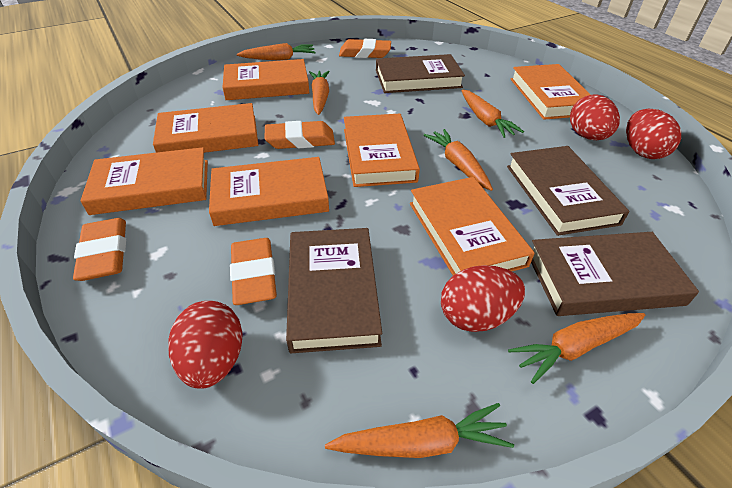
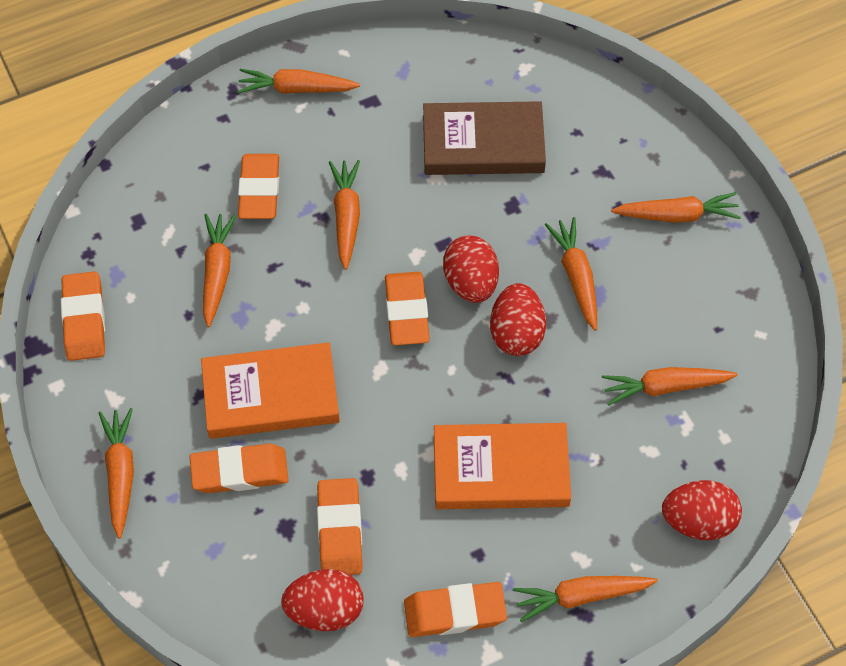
brown book: 4 -> 1
orange book: 7 -> 2
orange carrot: 6 -> 8
orange eraser: 4 -> 6

